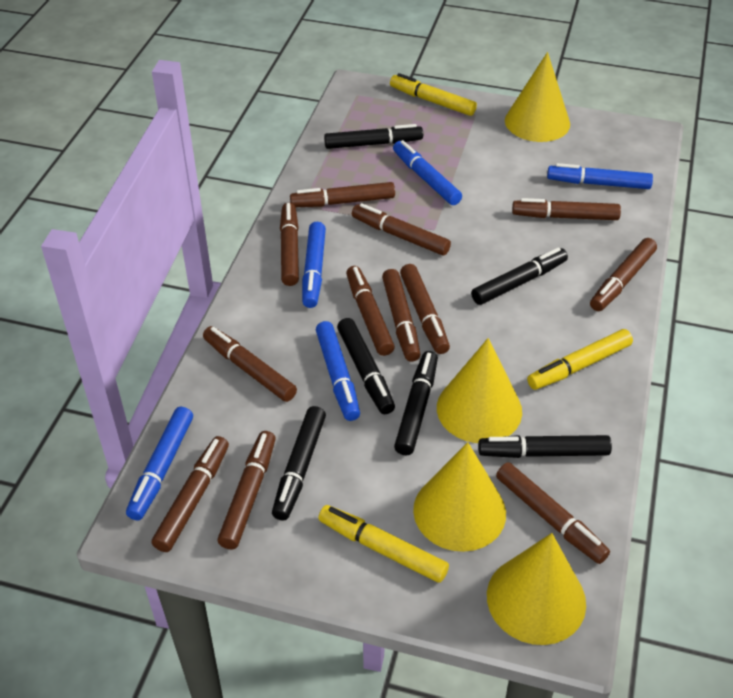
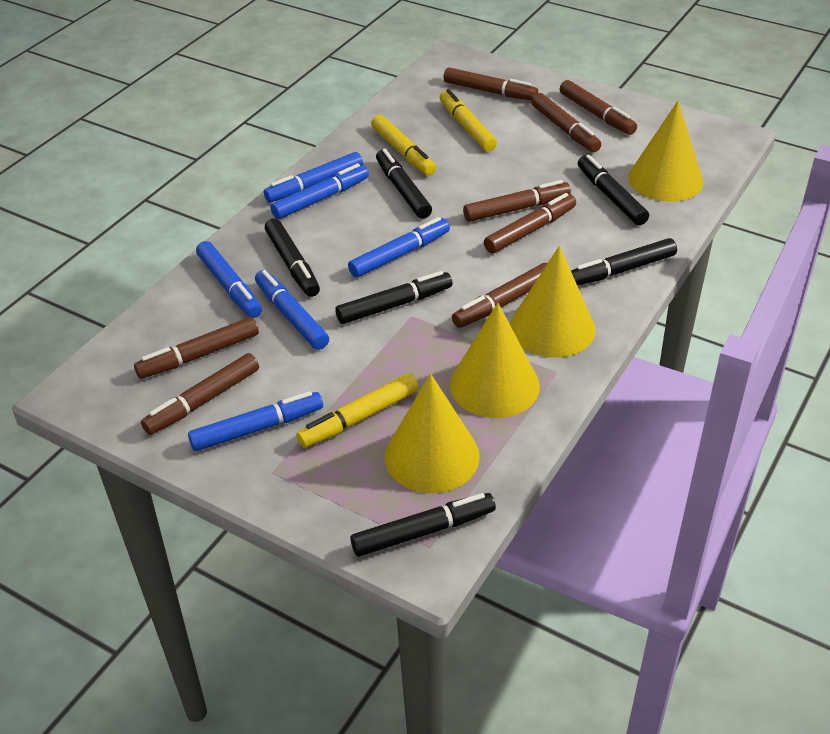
blue marker: 5 -> 6
brown marker: 12 -> 8

